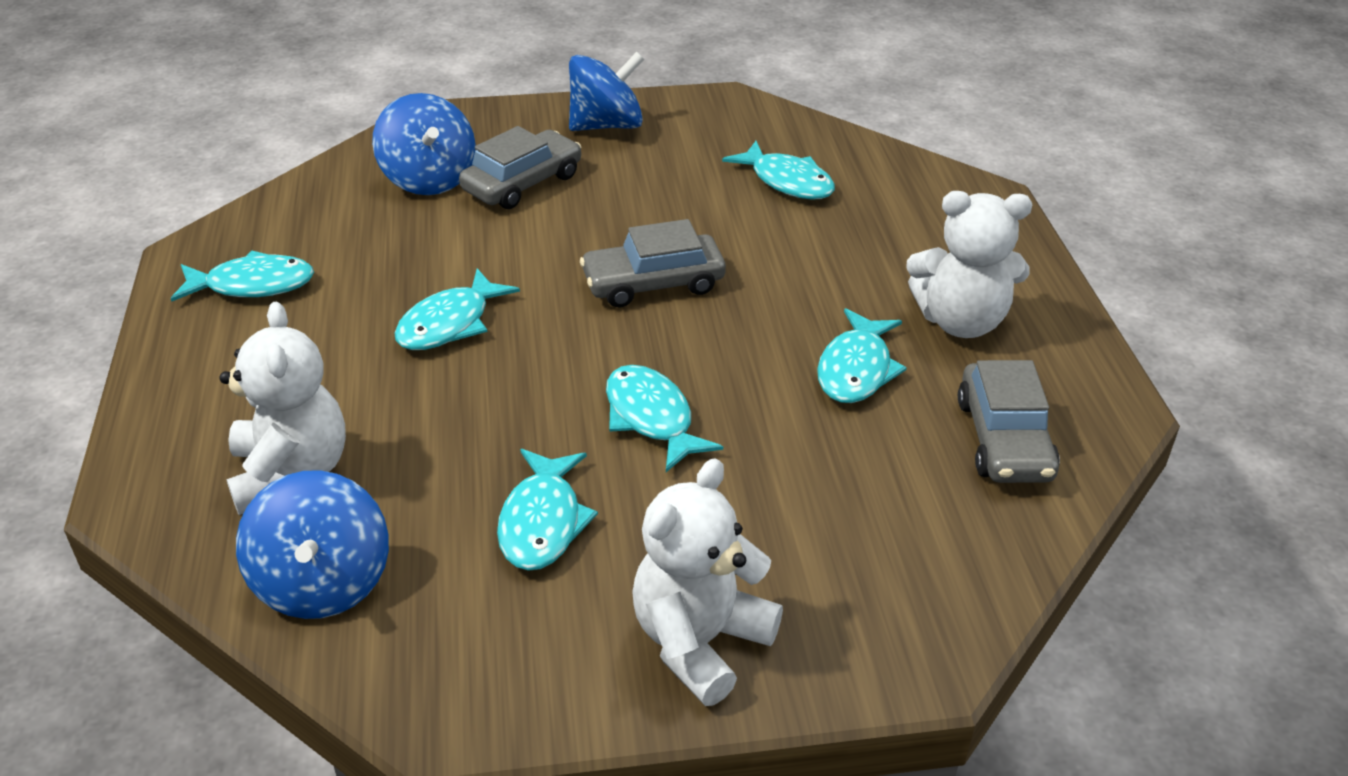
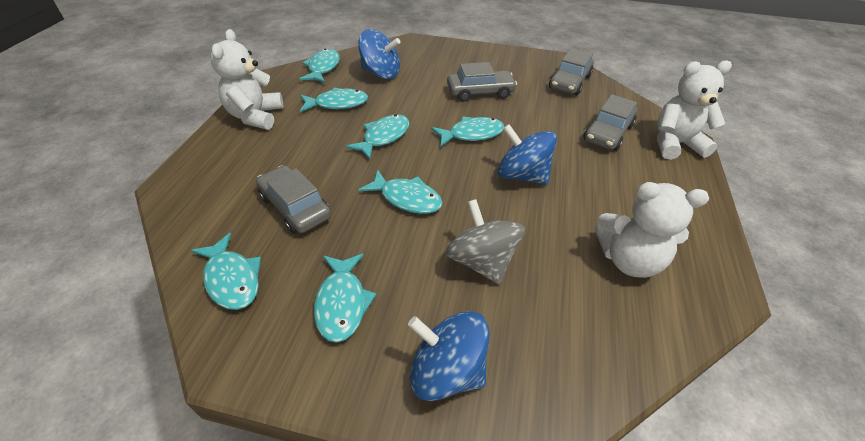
grey car: 3 -> 4
grey spinning top: 0 -> 1
turquoise fish: 6 -> 7

